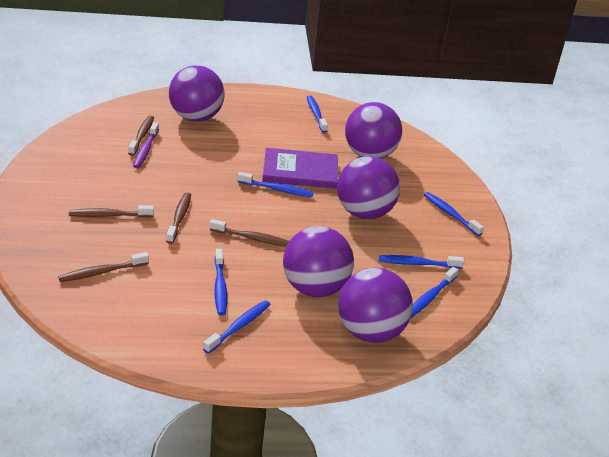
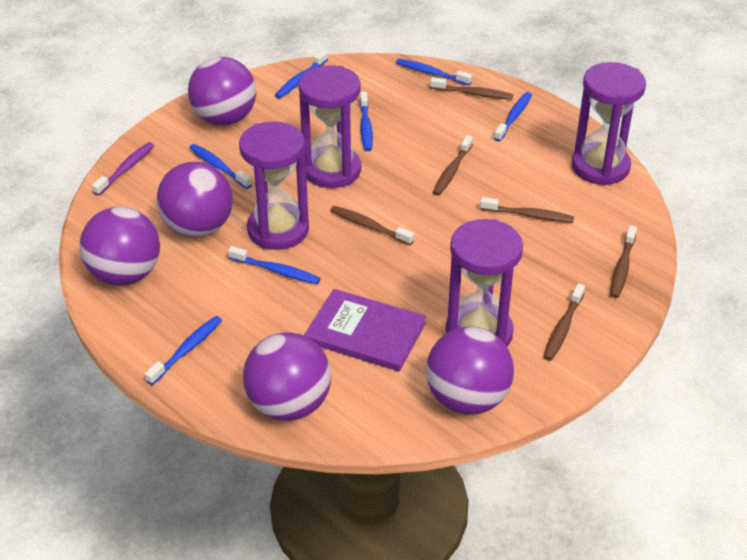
brown toothbrush: 5 -> 6
purple hourglass: 0 -> 4

